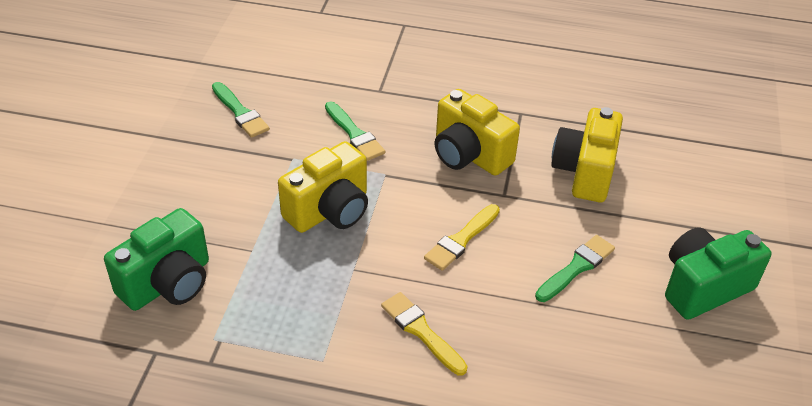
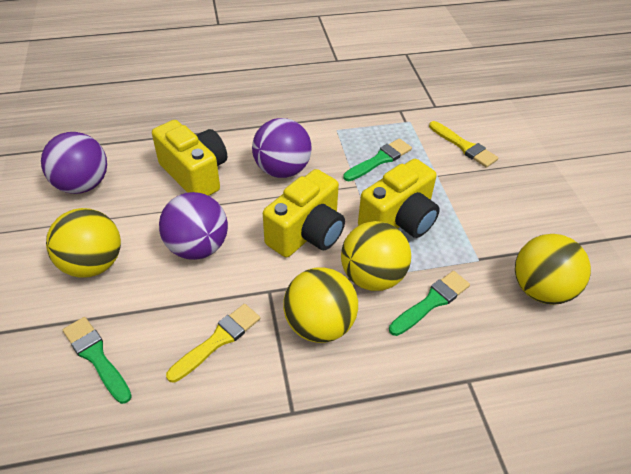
green camera: 2 -> 0
purple ball: 0 -> 3
yellow ball: 0 -> 4

